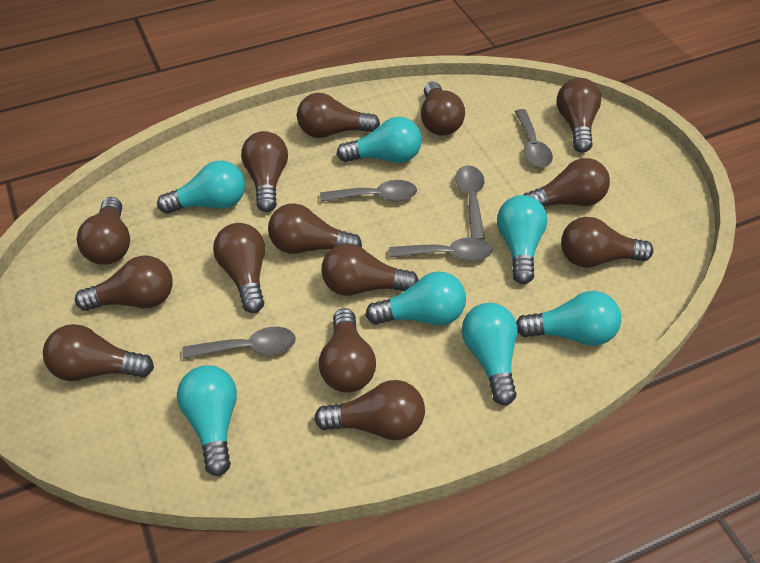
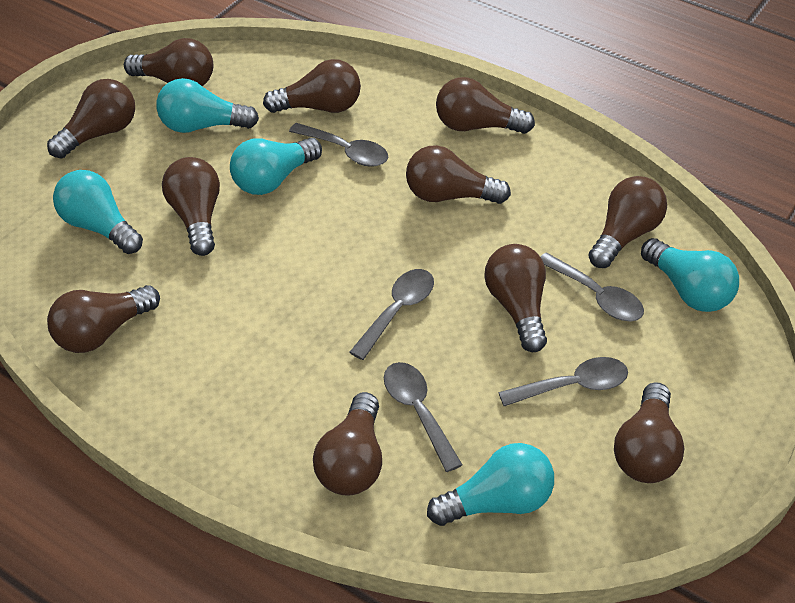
brown light bulb: 14 -> 11
turquoise light bulb: 7 -> 5

